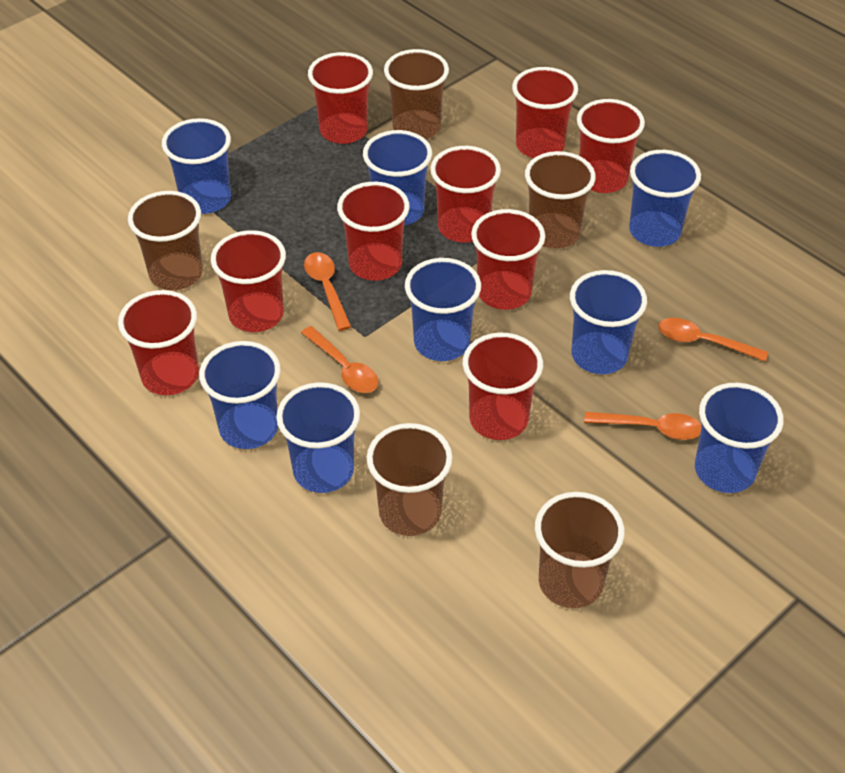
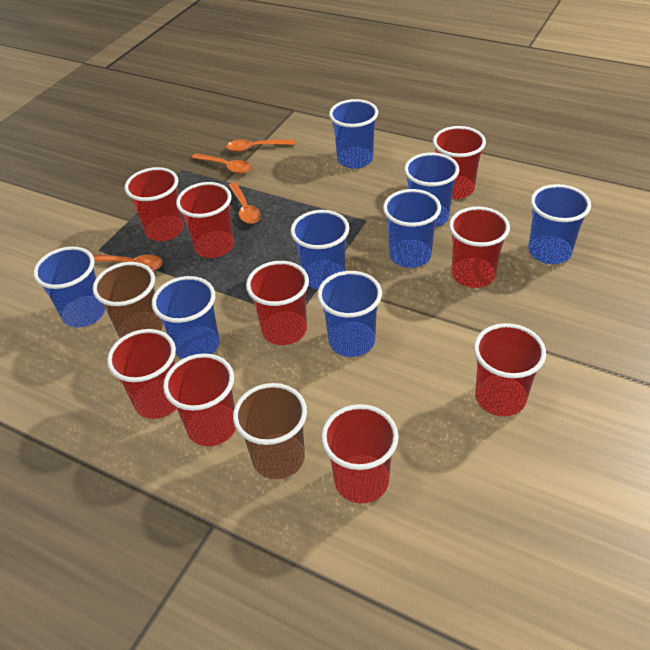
brown cup: 5 -> 2

